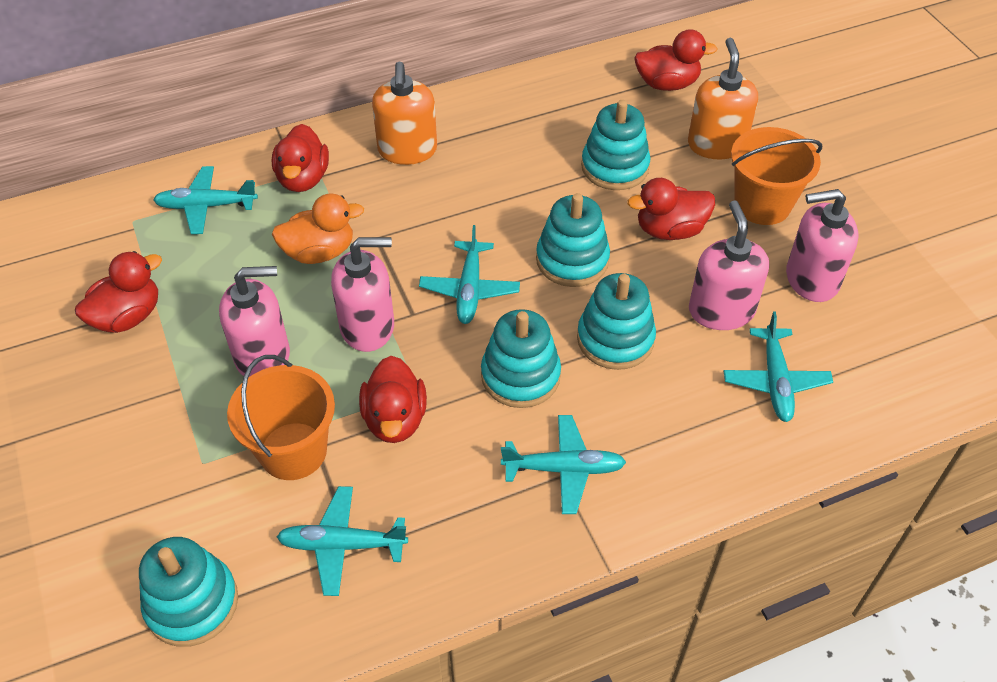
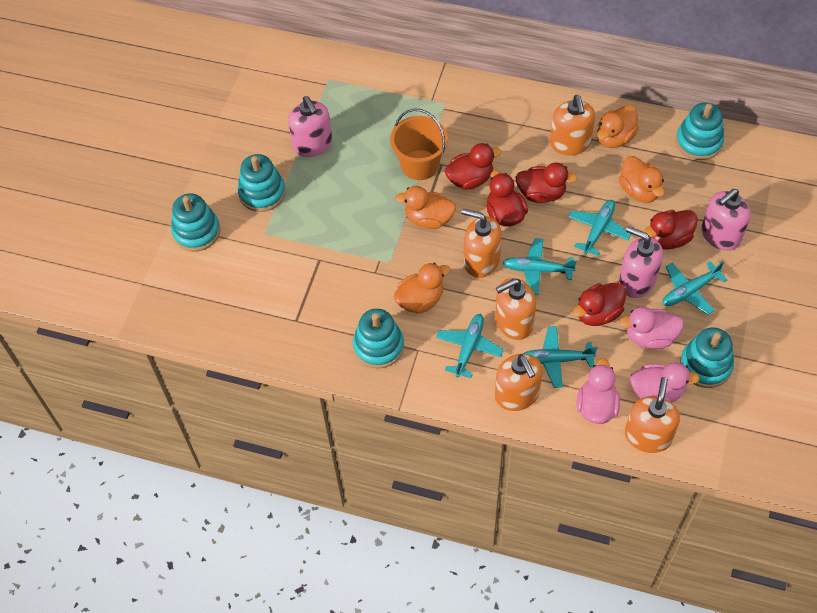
orange bucket: 2 -> 1
orange duck: 1 -> 4
orange soap dispenser: 2 -> 5
pink duck: 0 -> 3
pink soap dispenser: 4 -> 3

